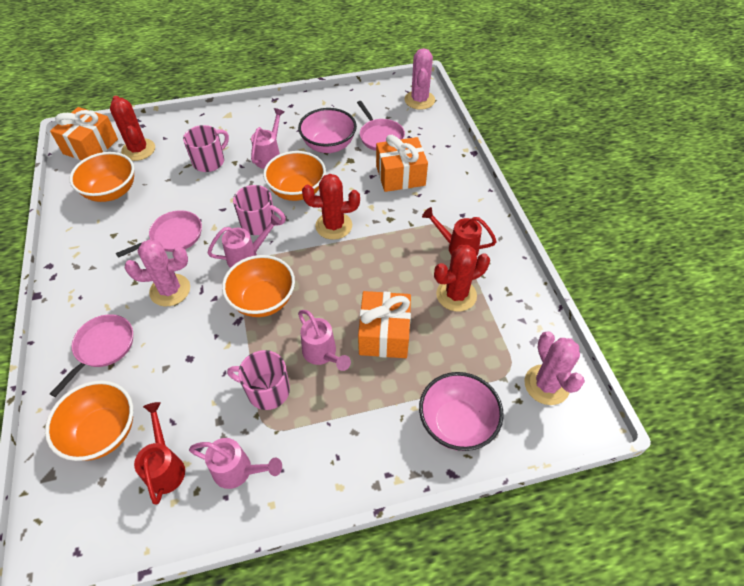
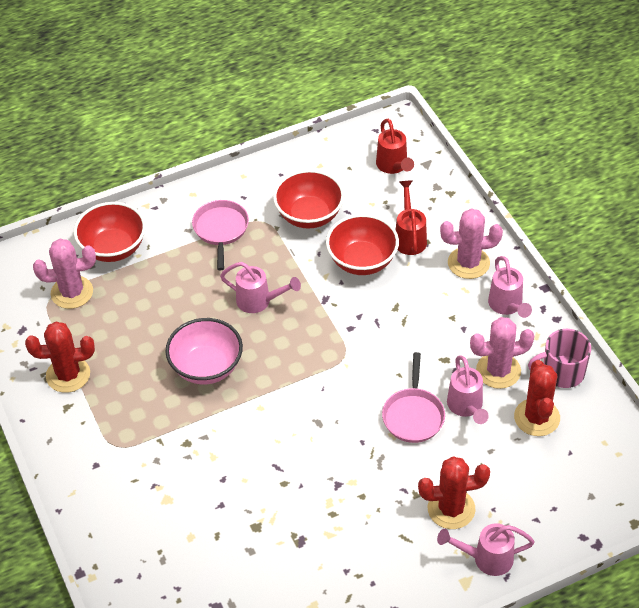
orange bowl: 4 -> 0
orange gift: 3 -> 0
pink bowl: 2 -> 1
pink mug: 3 -> 1
pink pan: 3 -> 2
red bowl: 0 -> 3

